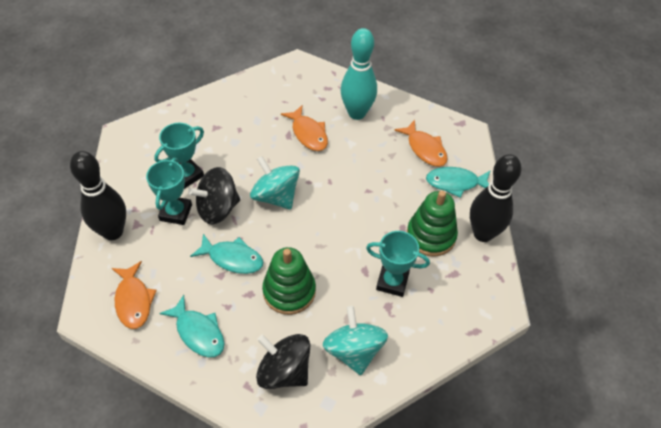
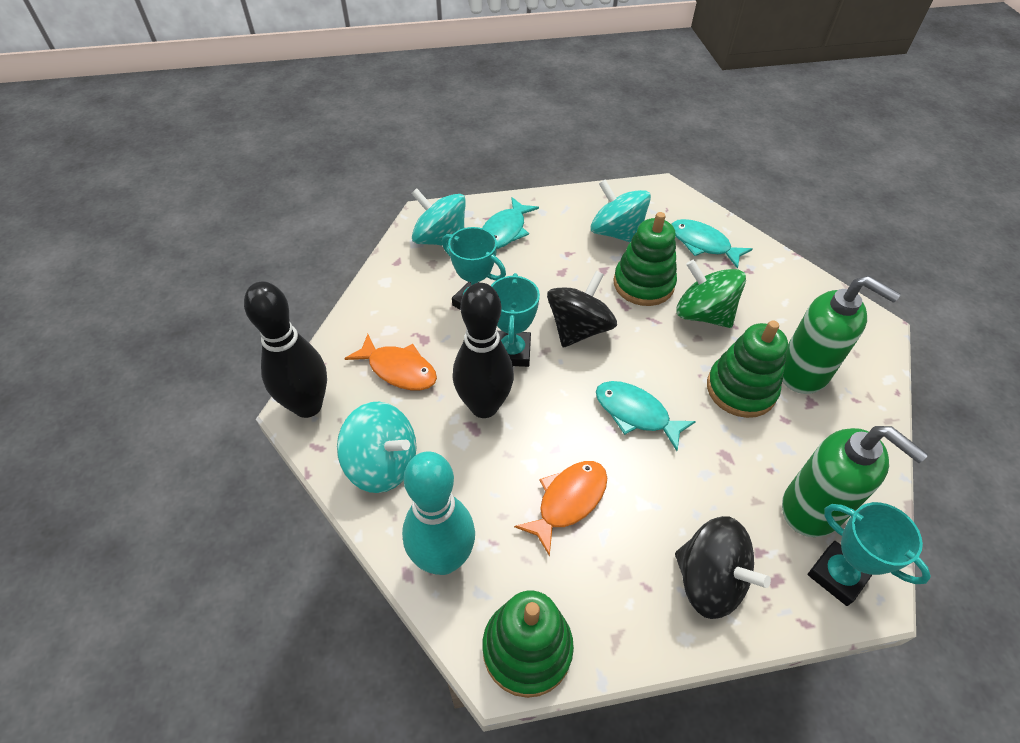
green soap dispenser: 0 -> 2
green spinning top: 0 -> 1
green stacking toy: 2 -> 3
orange fish: 3 -> 2
turquoise spinning top: 2 -> 3

